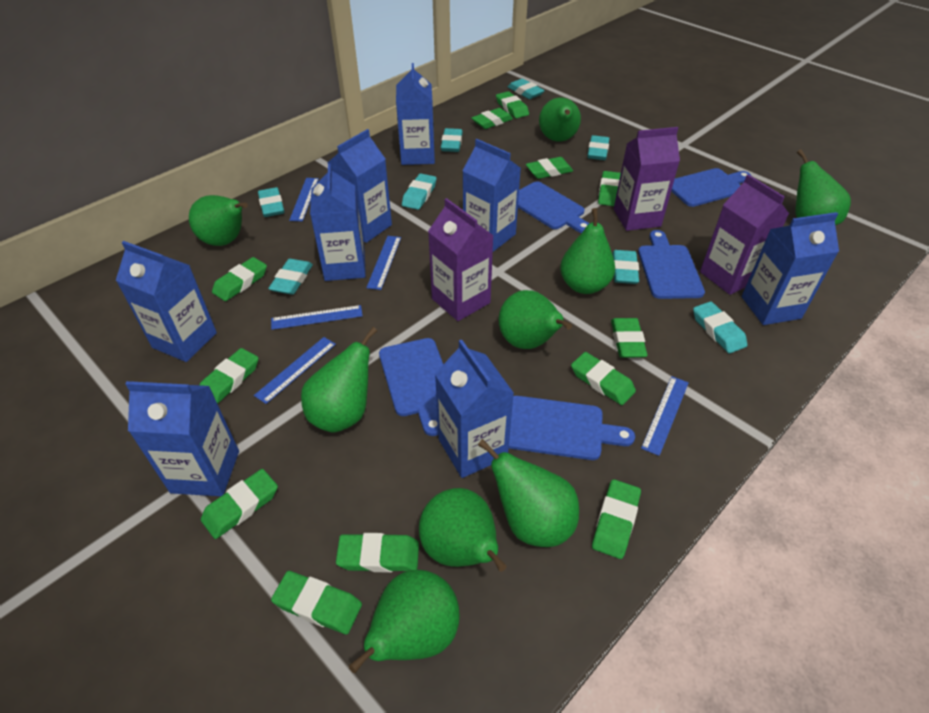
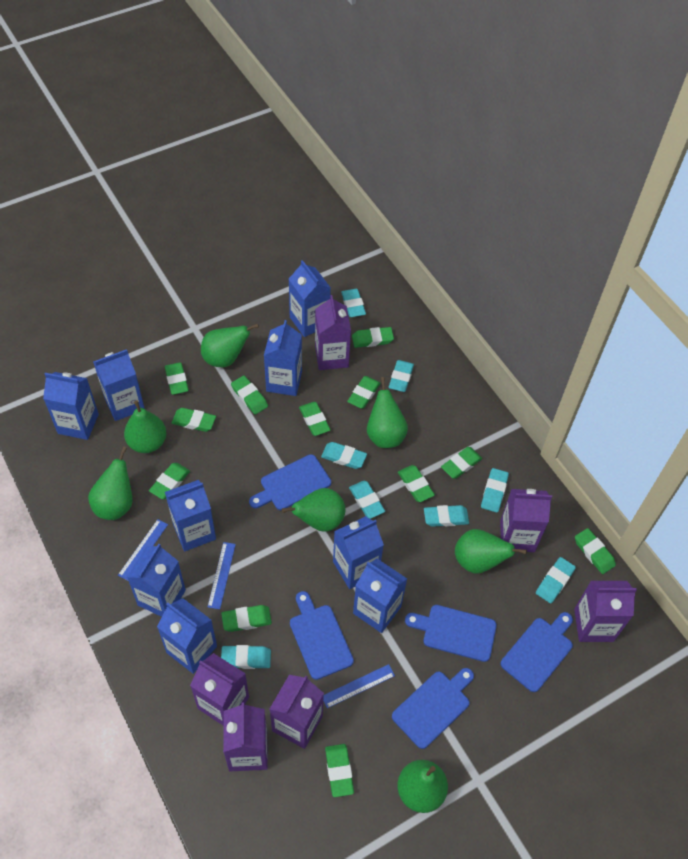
blue carton: 8 -> 9
blue ruler: 5 -> 3
green pear: 9 -> 7
purple carton: 3 -> 6

